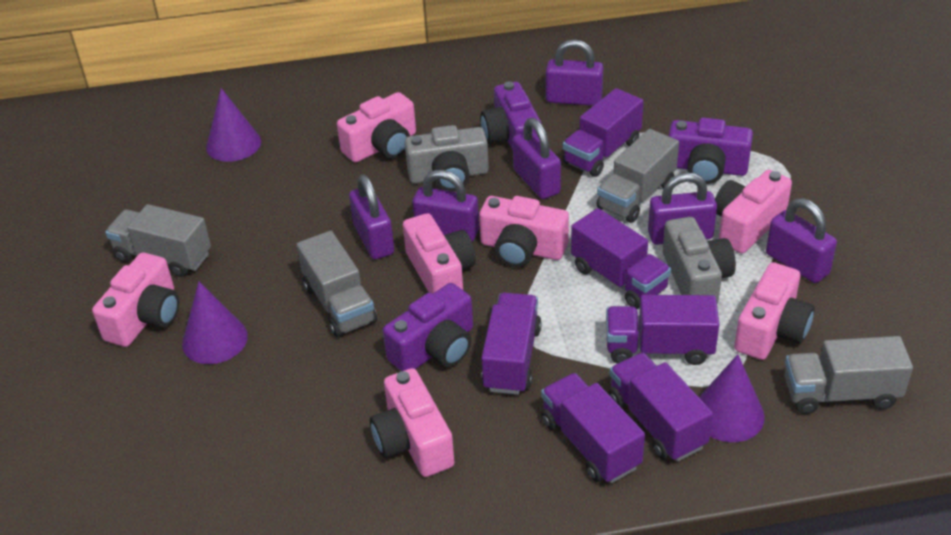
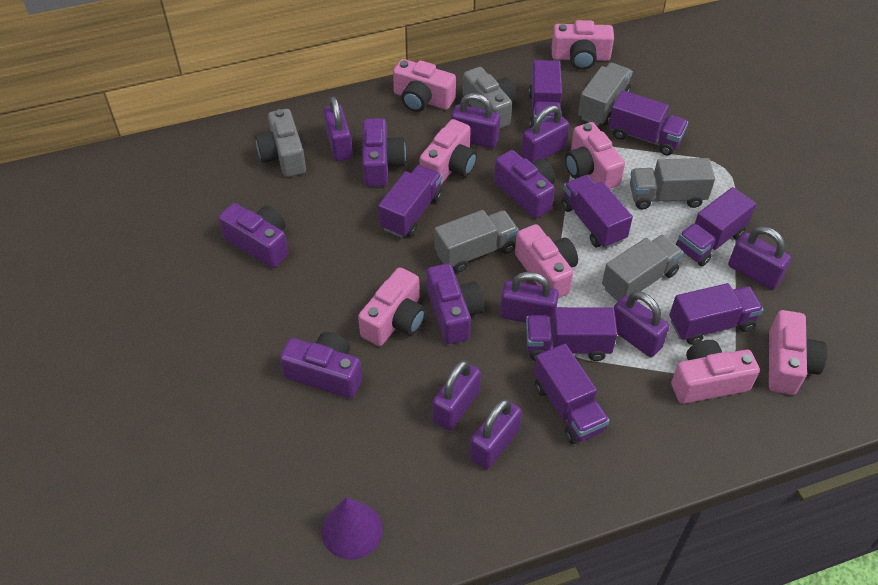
pink camera: 7 -> 8
purple camera: 3 -> 5
purple cone: 3 -> 1
purple padlock: 6 -> 8
purple truck: 6 -> 8

